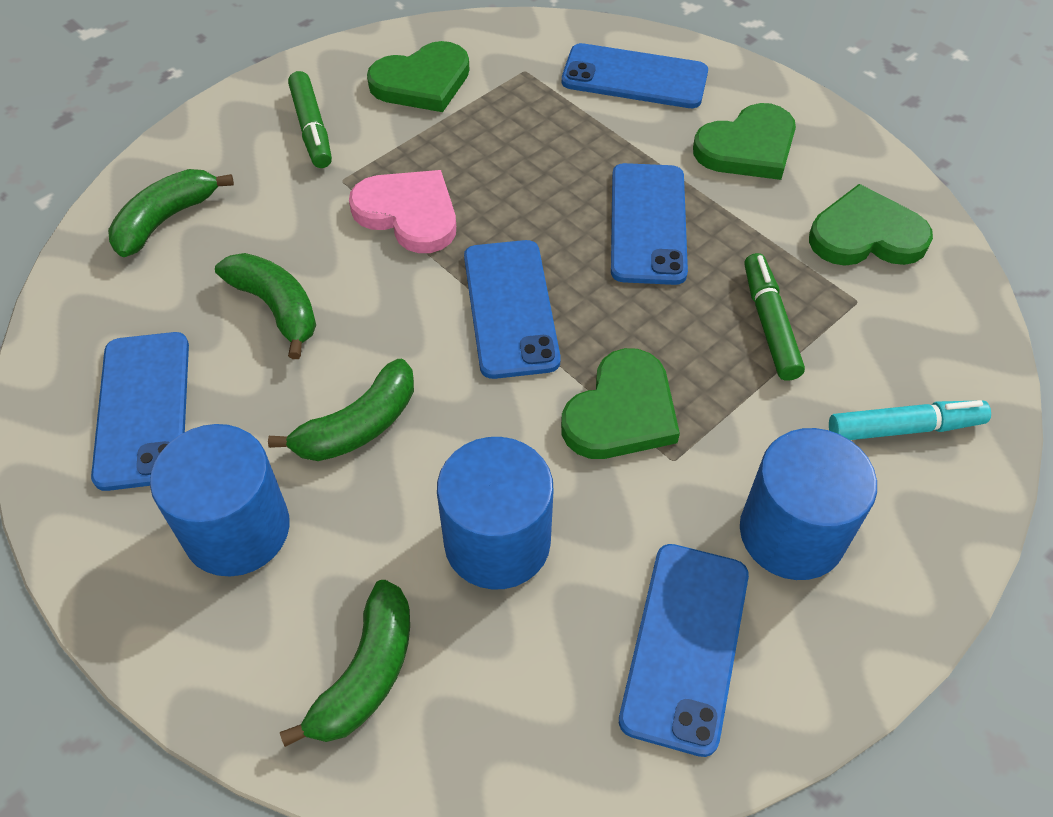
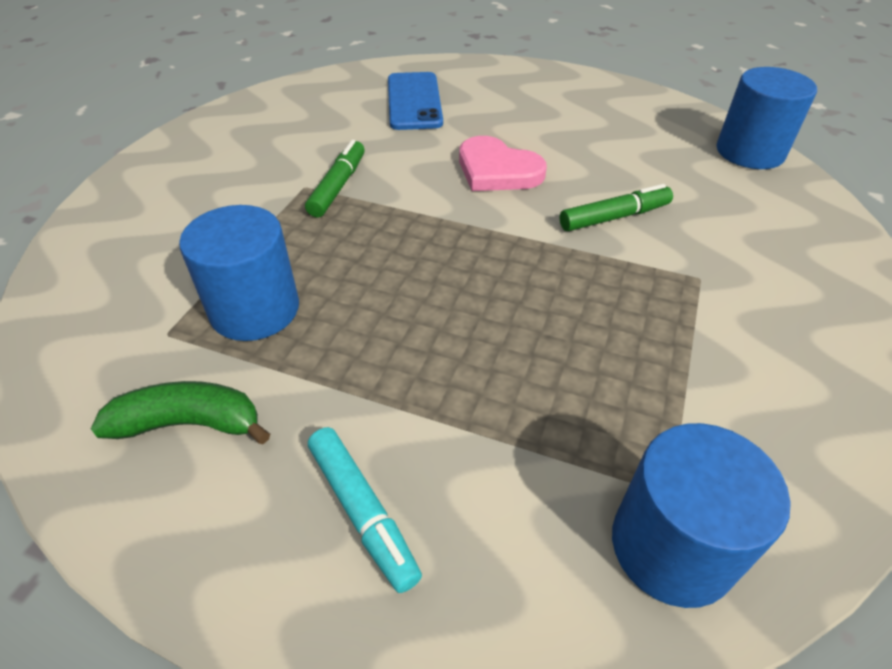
blue phone: 5 -> 1
green banana: 4 -> 1
green heart: 4 -> 0

